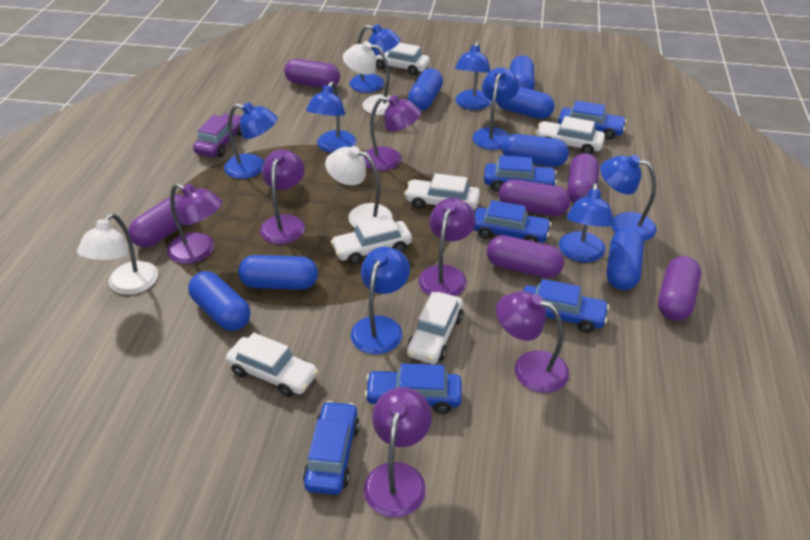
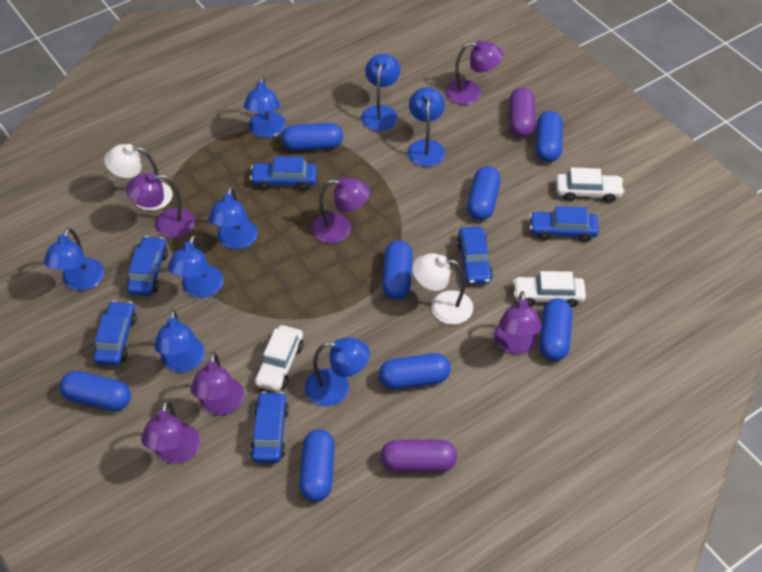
blue capsule: 7 -> 8
purple capsule: 6 -> 2
purple car: 1 -> 0
white car: 6 -> 3
white lamp: 3 -> 2

